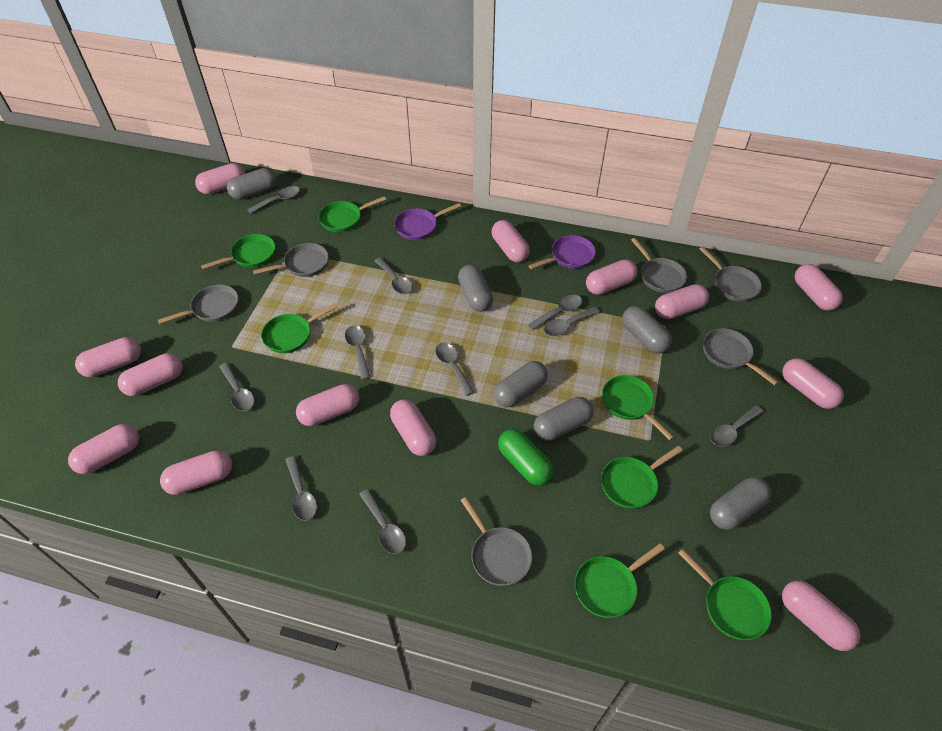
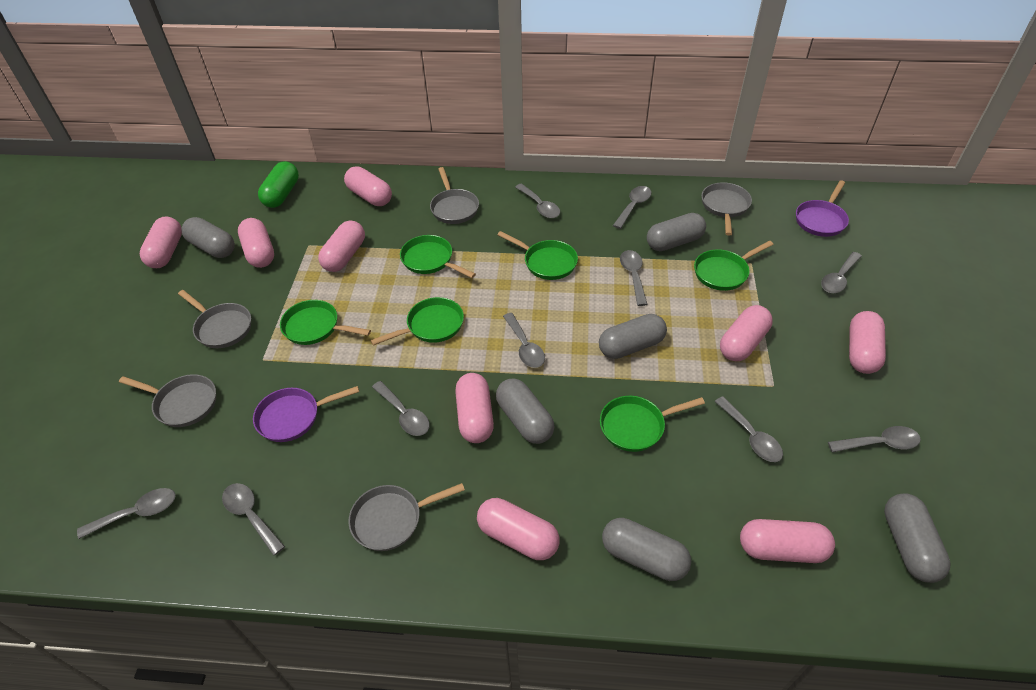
green pan: 7 -> 6
grey pan: 6 -> 5
pink capsule: 13 -> 9

